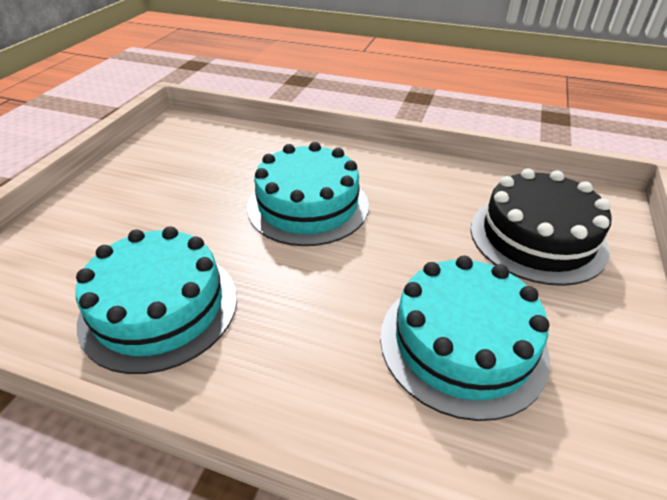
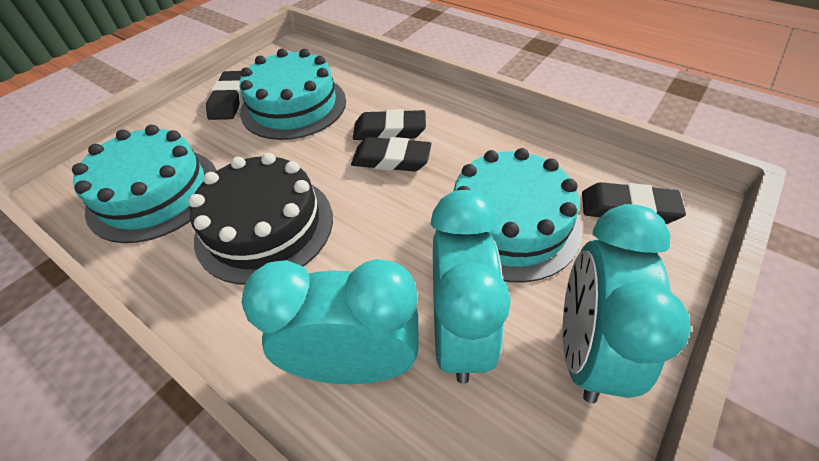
black eraser: 0 -> 4
turquoise clock: 0 -> 3

